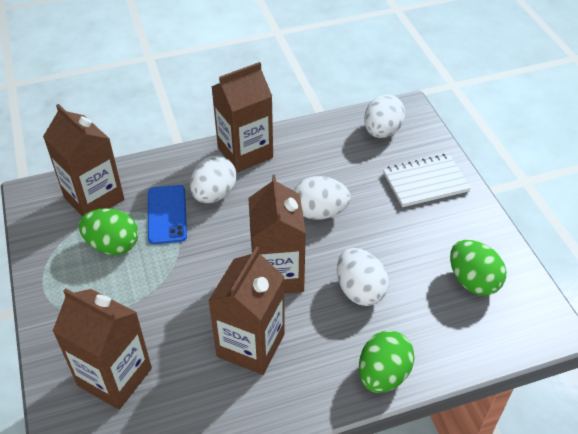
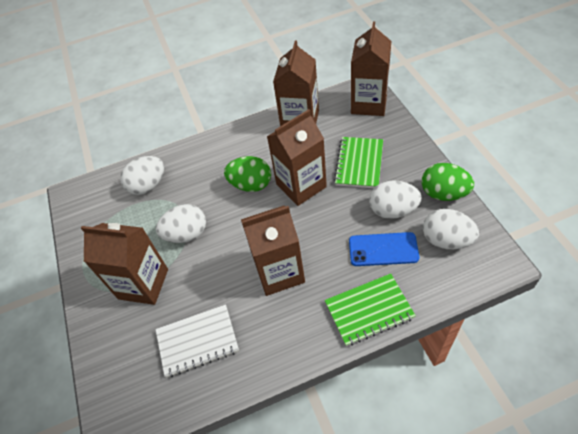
green egg: 3 -> 2
green notebook: 0 -> 2

